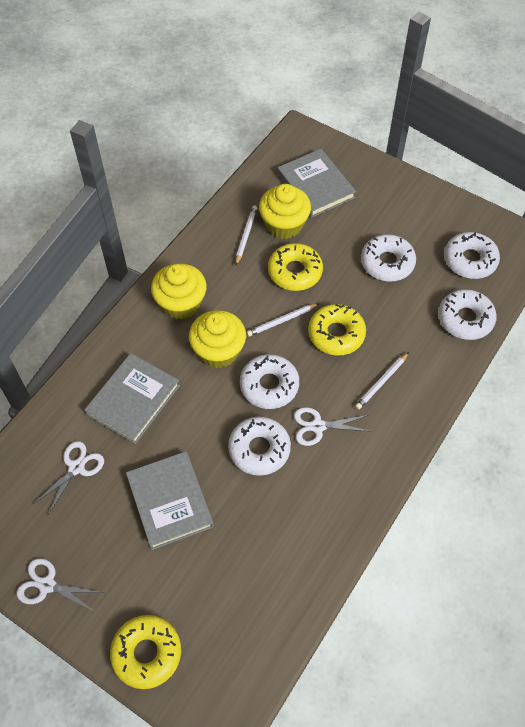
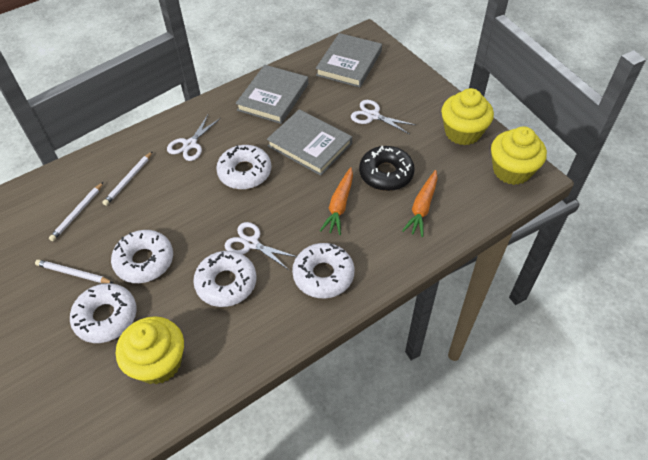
black donut: 0 -> 1
orange carrot: 0 -> 2
yellow donut: 3 -> 0

